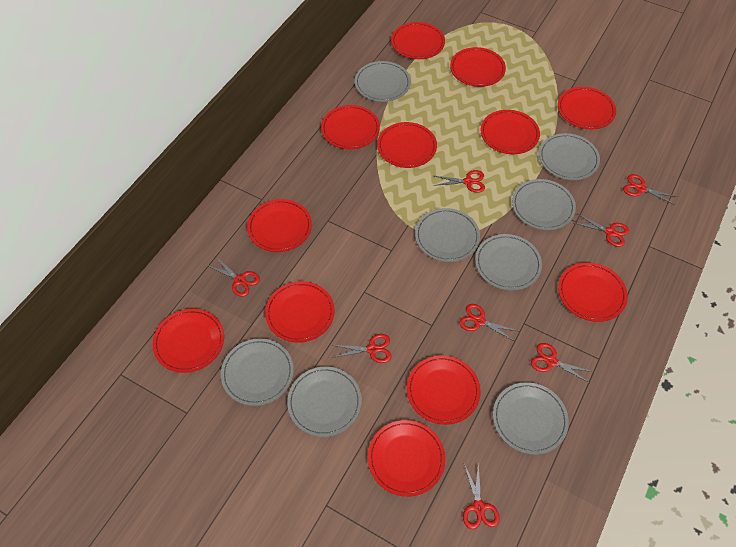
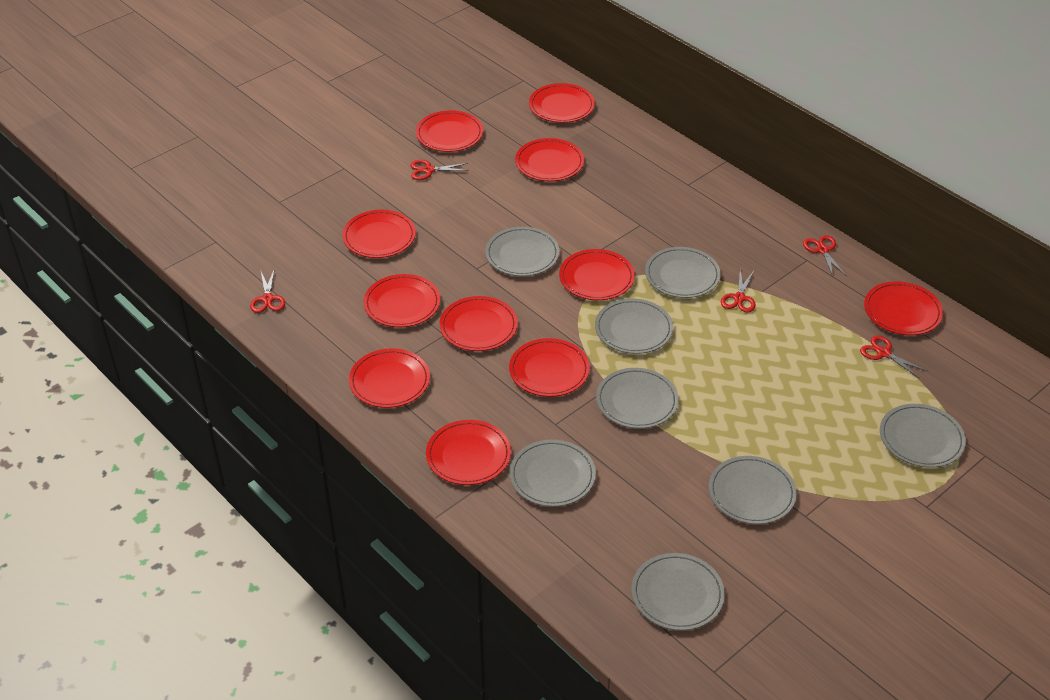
red plate: 12 -> 11
red scissors: 8 -> 5

